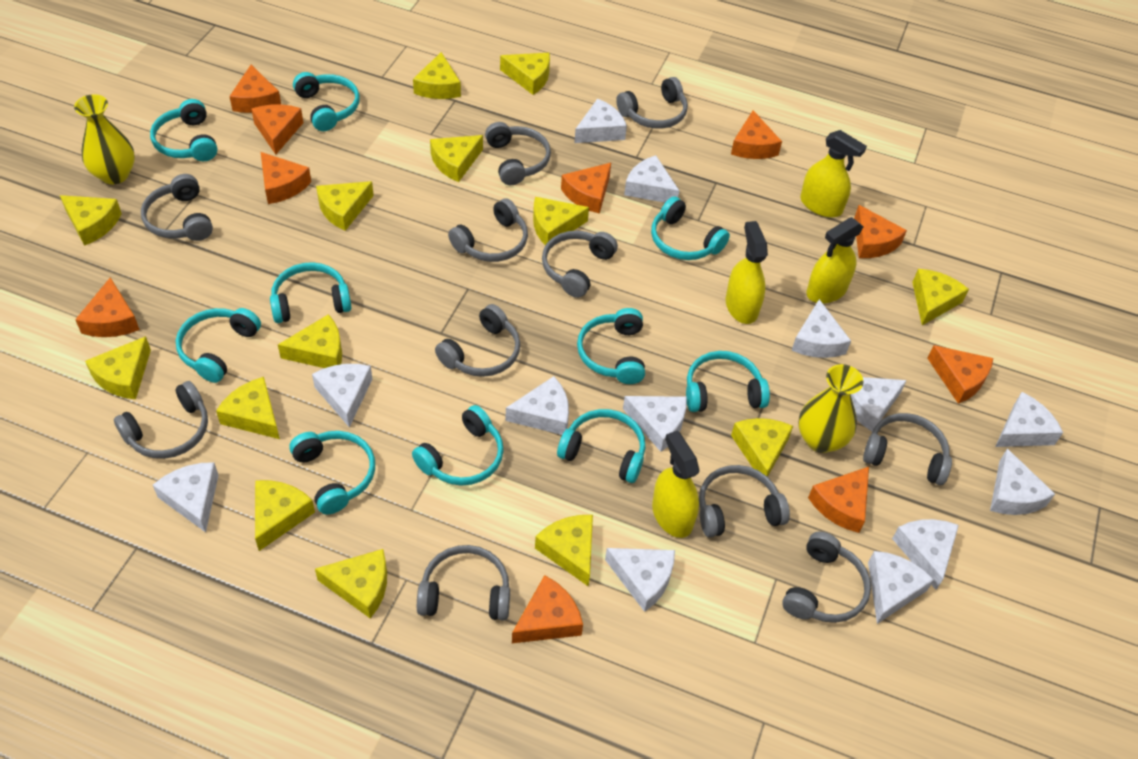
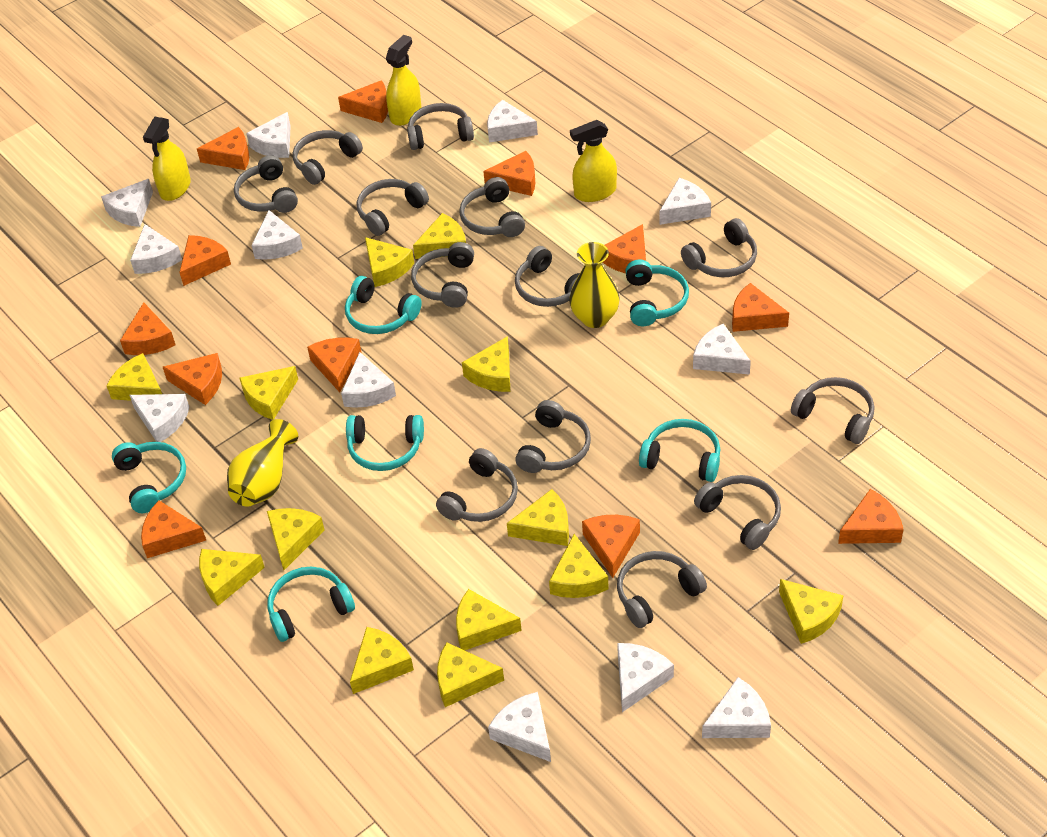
grey headphones: 11 -> 13
orange cheese: 10 -> 12
turquoise headphones: 10 -> 6
white cheese: 13 -> 12
yellow cheese: 14 -> 13
yellow spray bottle: 4 -> 3

